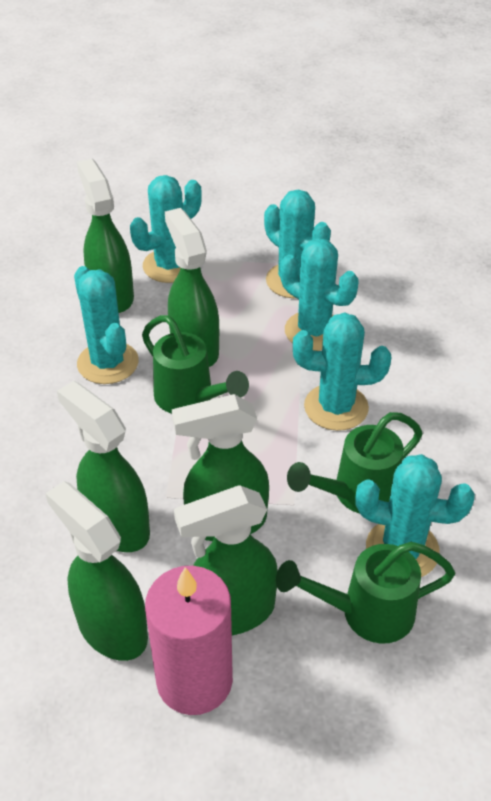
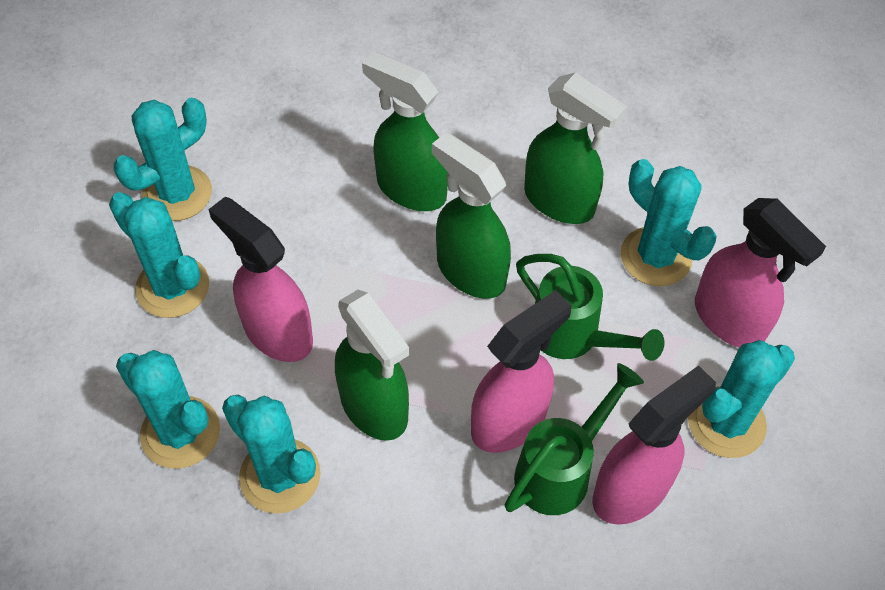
green spray bottle: 6 -> 4
green watering can: 3 -> 2
pink candle: 1 -> 0
pink spray bottle: 0 -> 4

